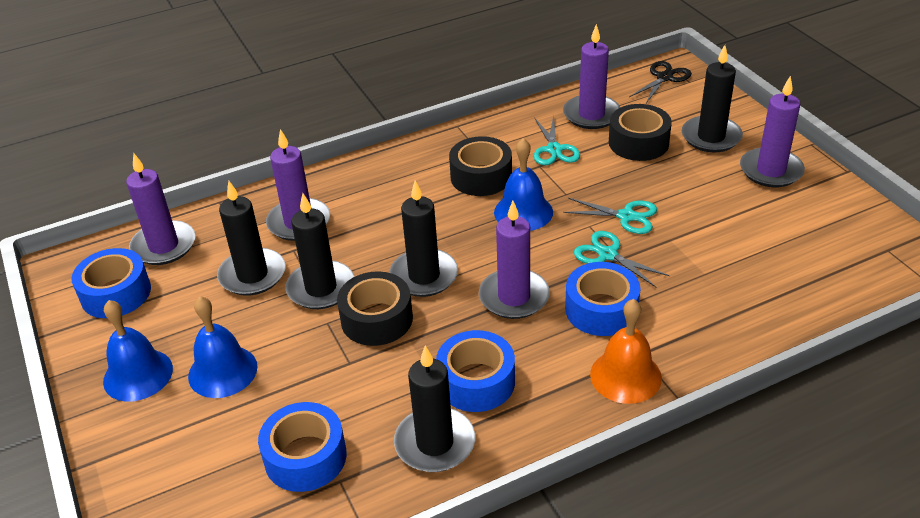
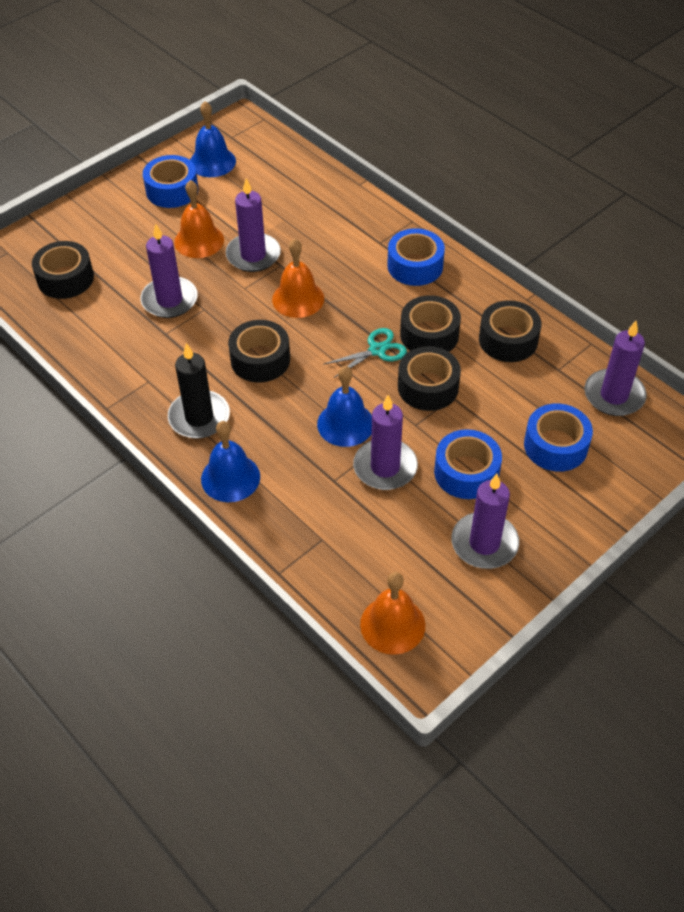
black candle: 5 -> 1
black scissors: 1 -> 0
black tape: 3 -> 5
orange bell: 1 -> 3
turquoise scissors: 3 -> 1

